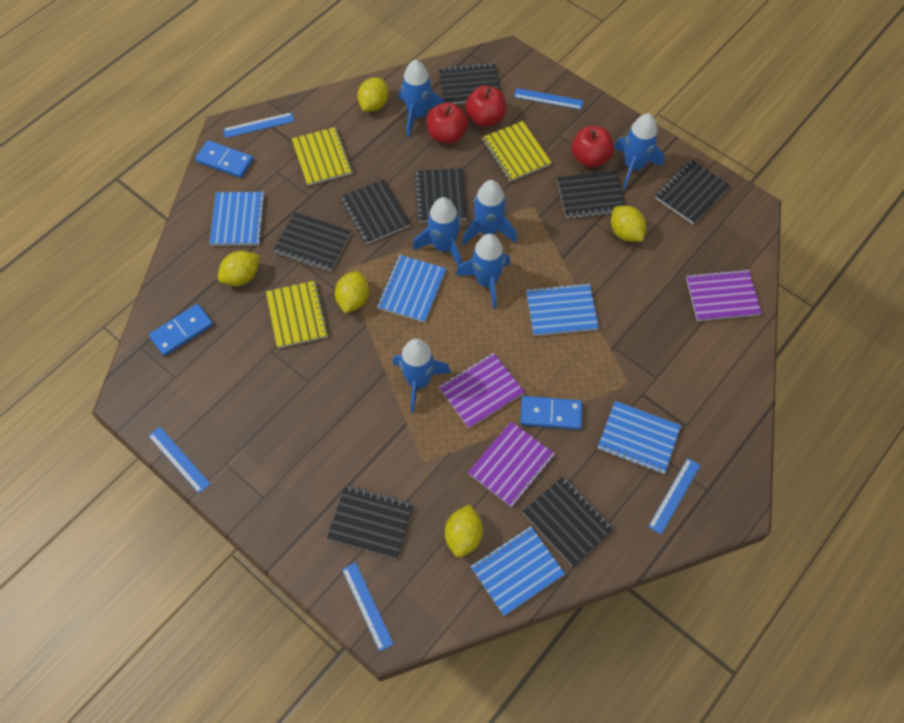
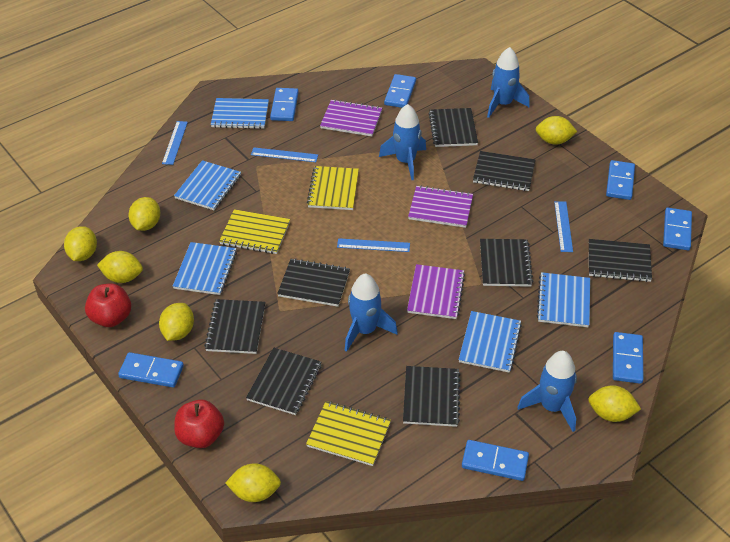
blue domino: 3 -> 7
blue rocket: 6 -> 4
blue ruler: 5 -> 4
red apple: 3 -> 2
yellow lemon: 5 -> 7

